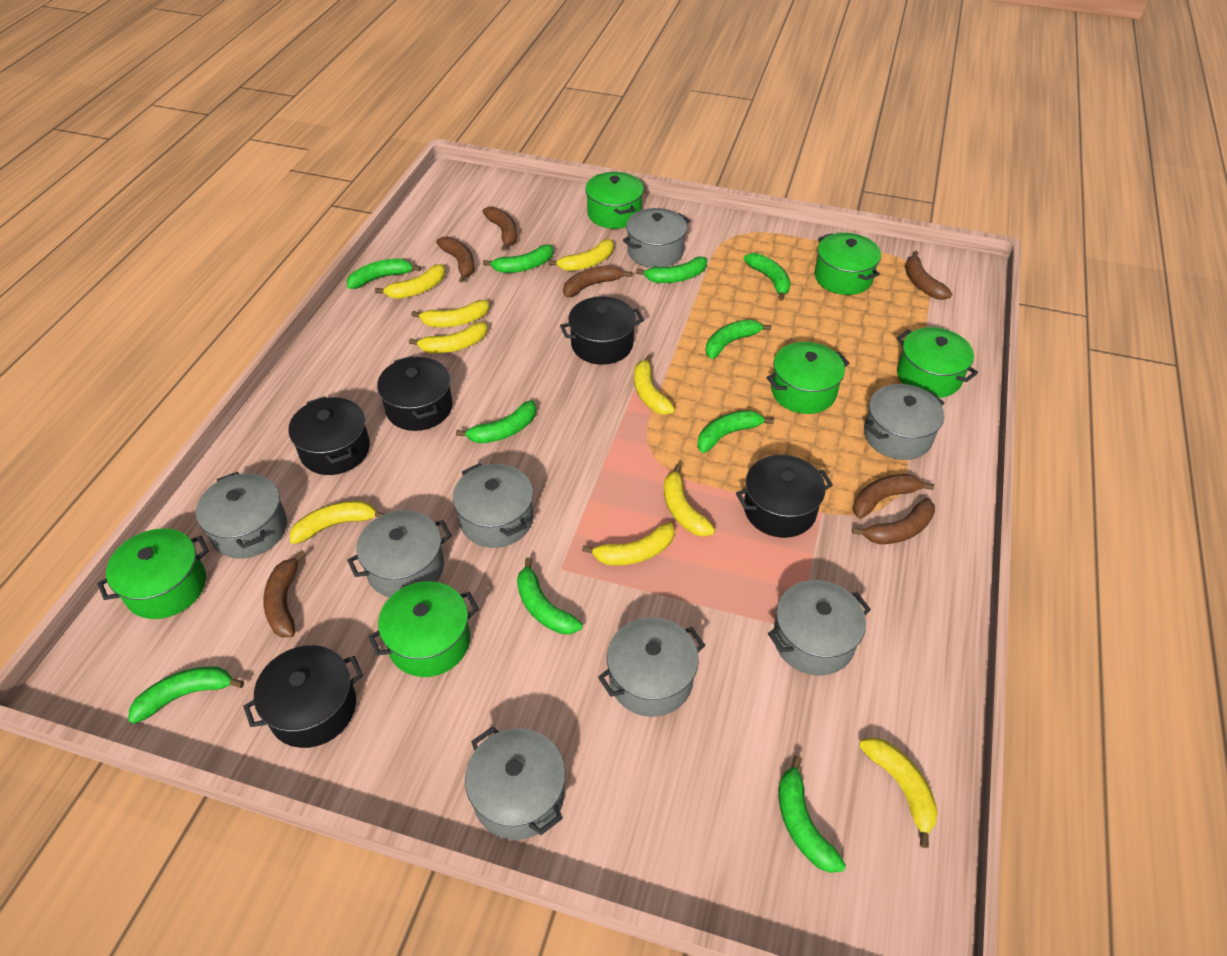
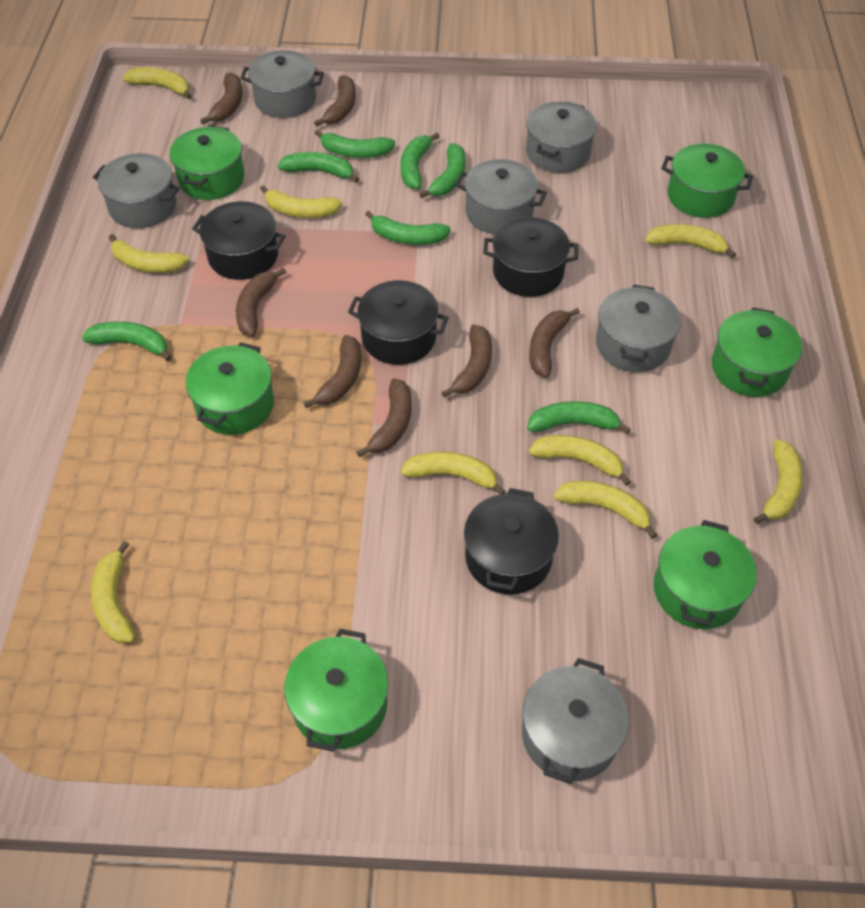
black pot: 5 -> 4
green banana: 10 -> 7
grey pot: 8 -> 6

